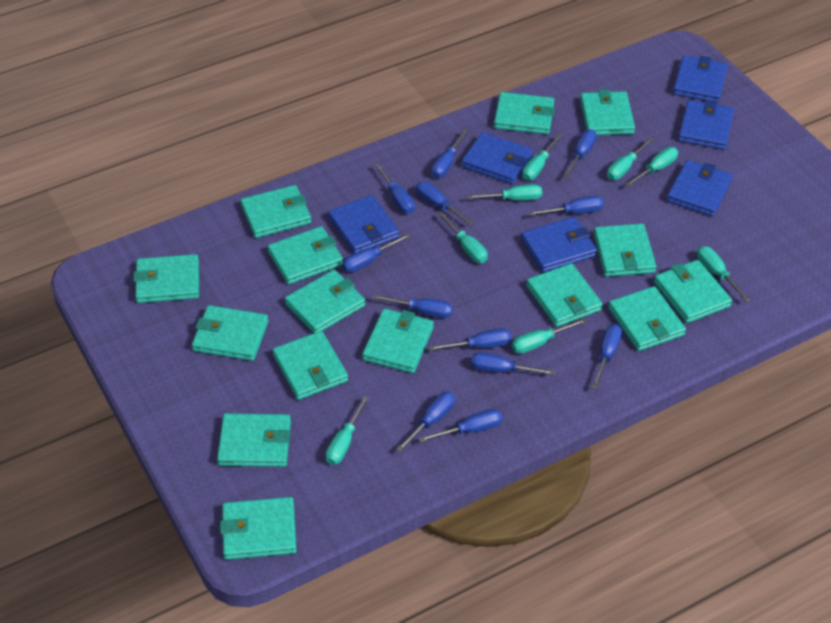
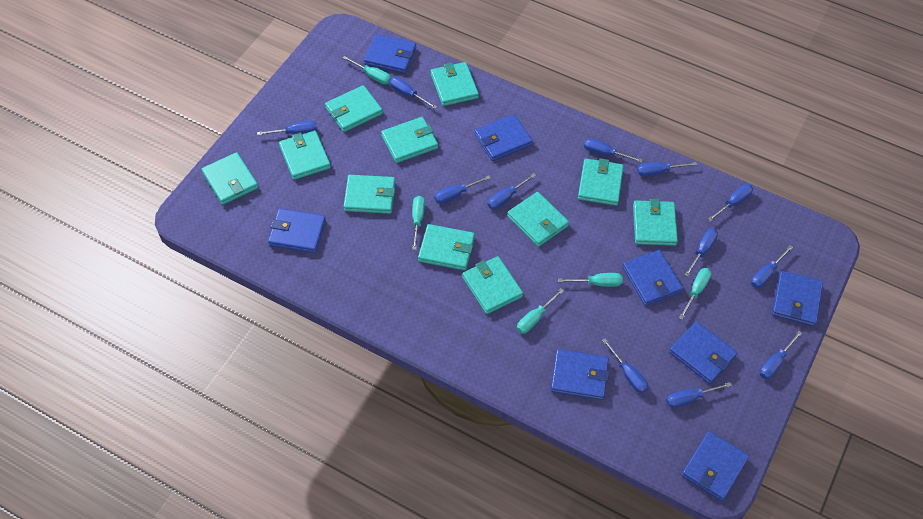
blue wallet: 6 -> 8
turquoise screwdriver: 8 -> 5
turquoise wallet: 15 -> 11

